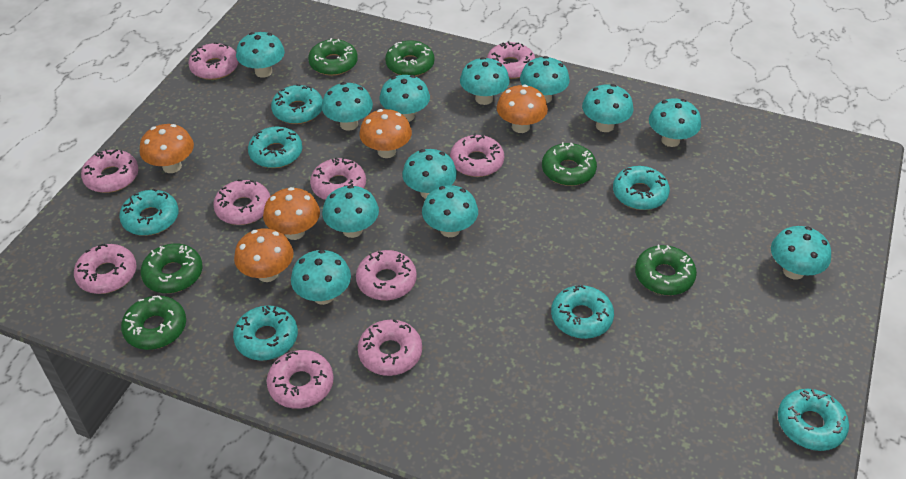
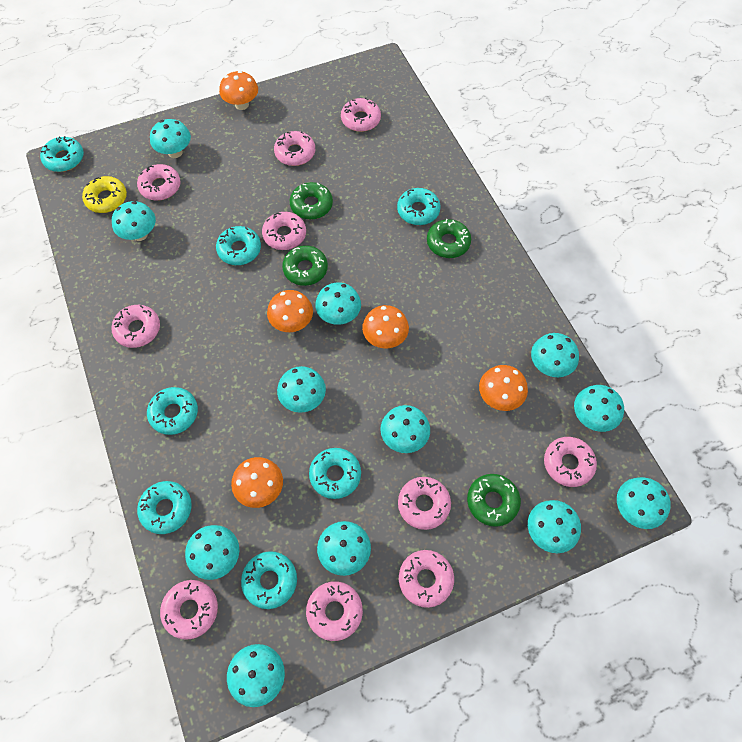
green donut: 6 -> 4
yellow donut: 0 -> 1

